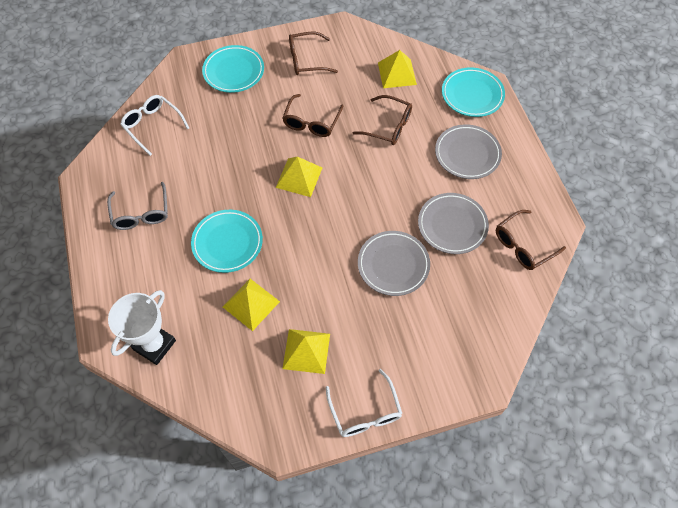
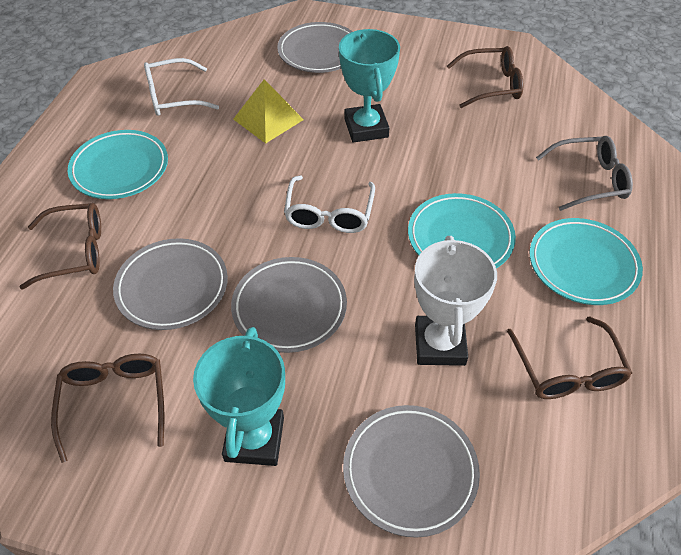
grey plate: 3 -> 4
turquoise trophy: 0 -> 2
yellow pyramid: 4 -> 1

